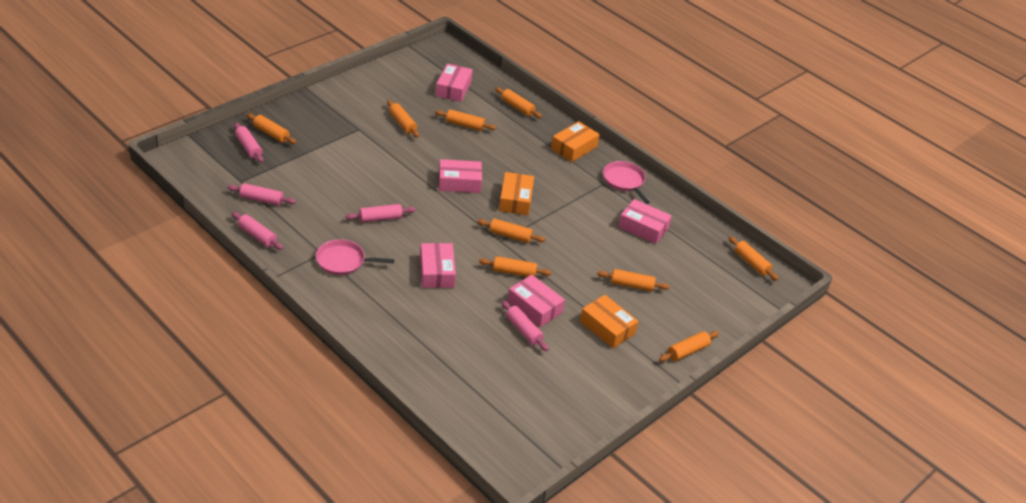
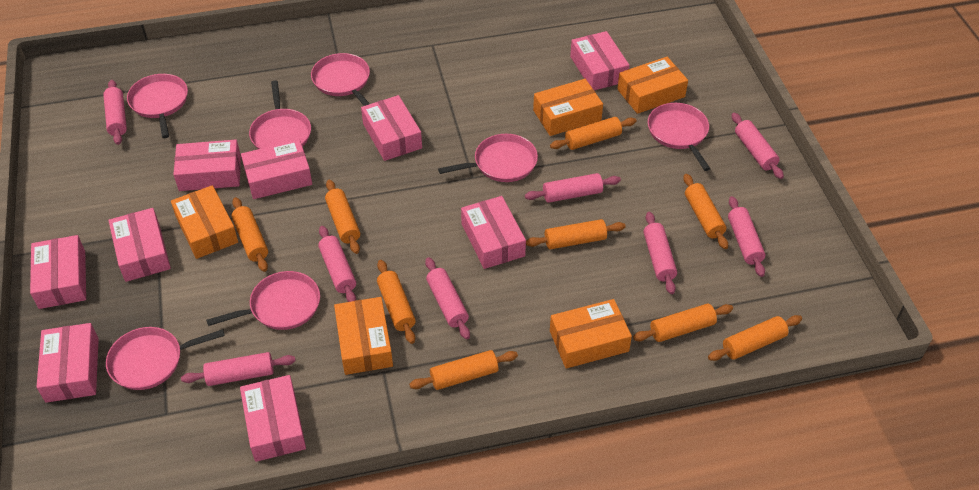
orange box: 3 -> 5
pink box: 5 -> 9
pink pan: 2 -> 7
pink rolling pin: 5 -> 8

